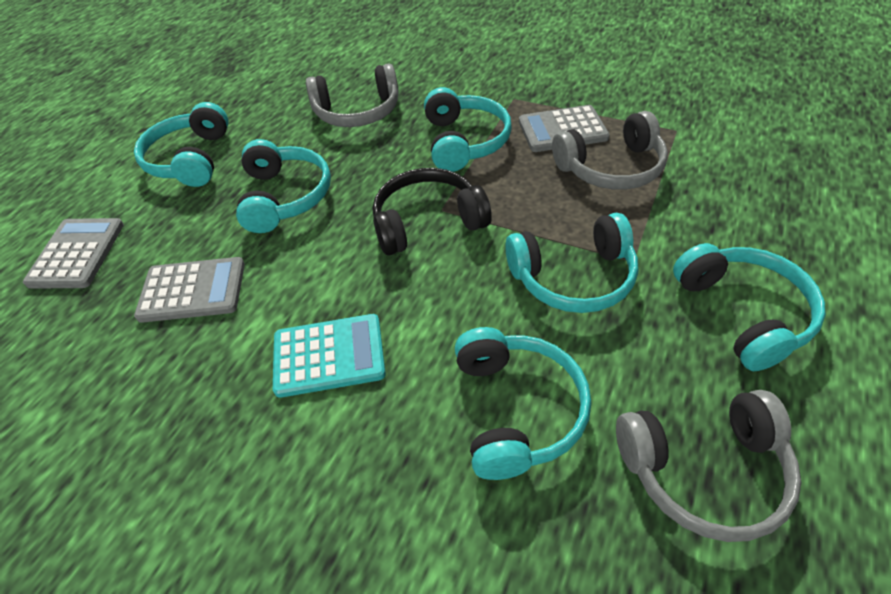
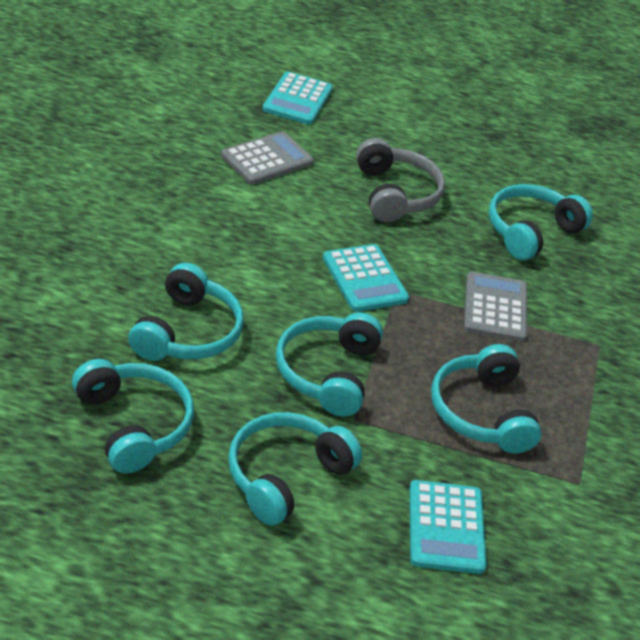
black headphones: 1 -> 0
grey calculator: 3 -> 2
grey headphones: 3 -> 1
turquoise calculator: 1 -> 3

